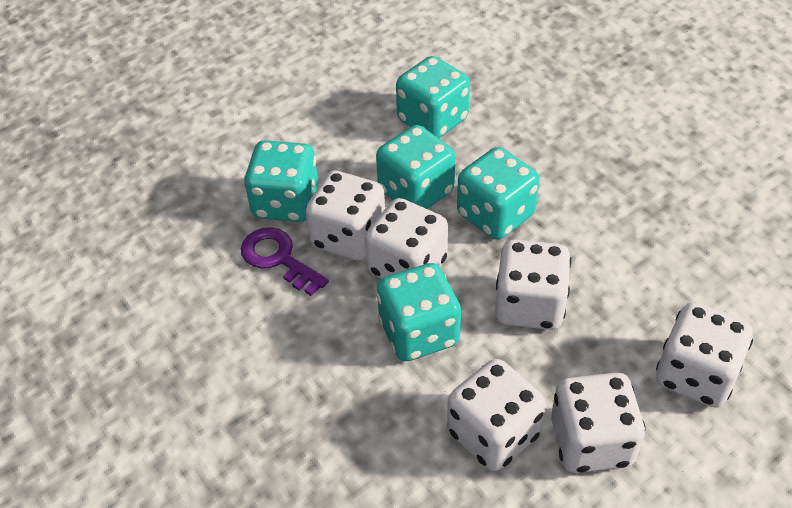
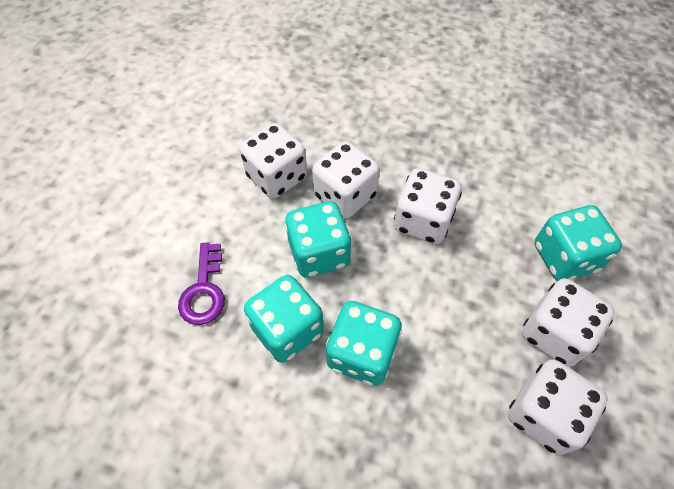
turquoise dice: 5 -> 4
white dice: 6 -> 5

